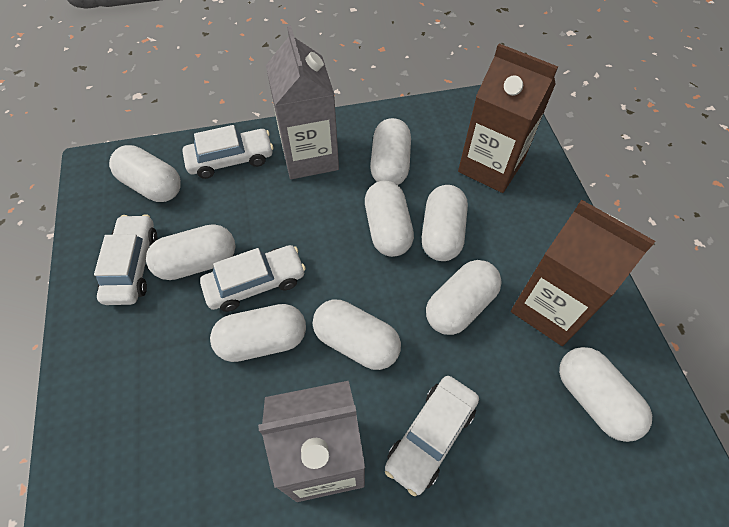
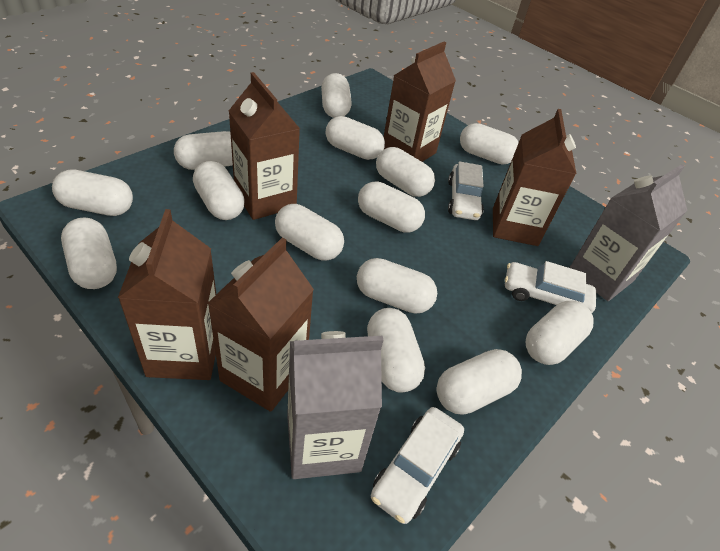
brown carton: 2 -> 5
white capsule: 9 -> 14
white car: 4 -> 3

